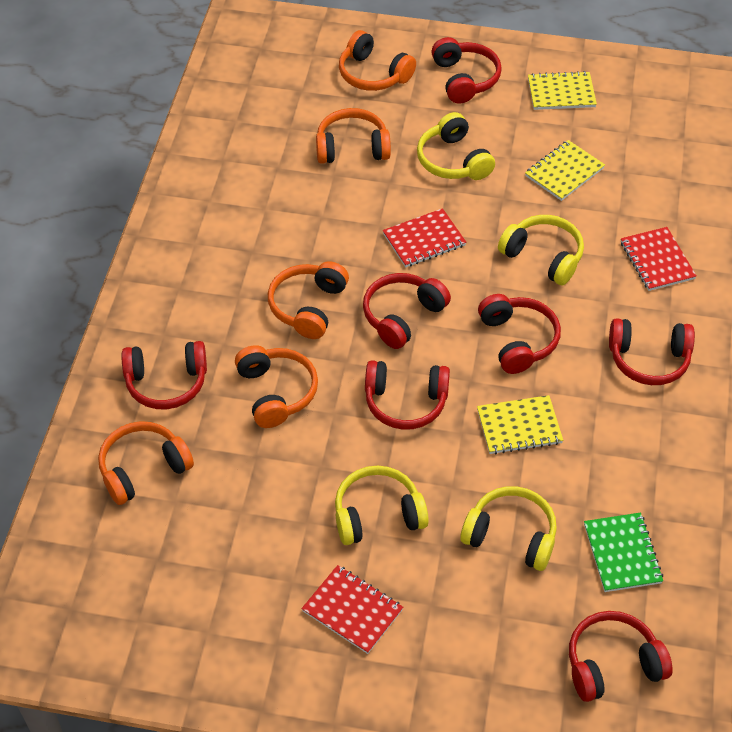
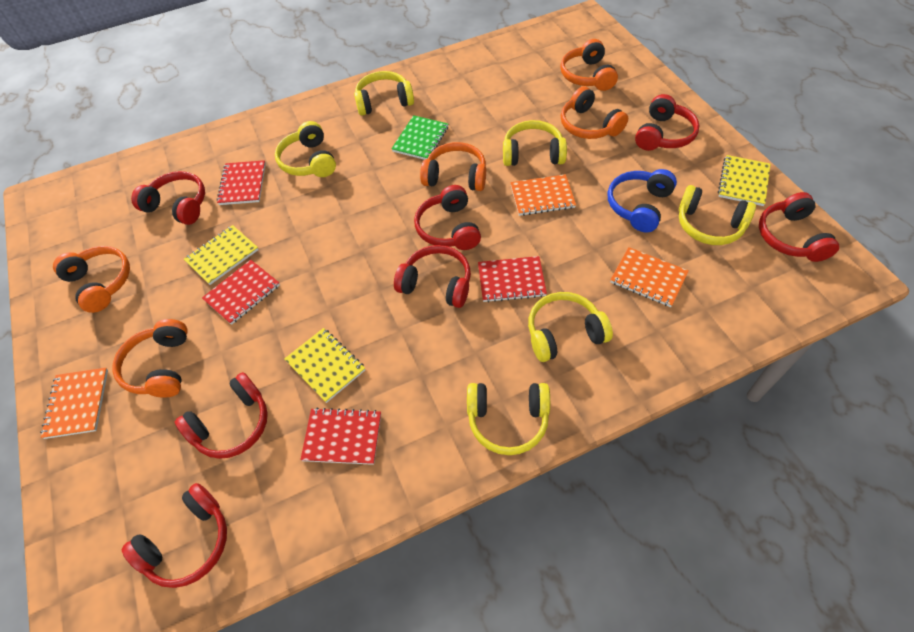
blue headphones: 0 -> 1
orange notebook: 0 -> 3
red notebook: 3 -> 4
yellow headphones: 4 -> 6

